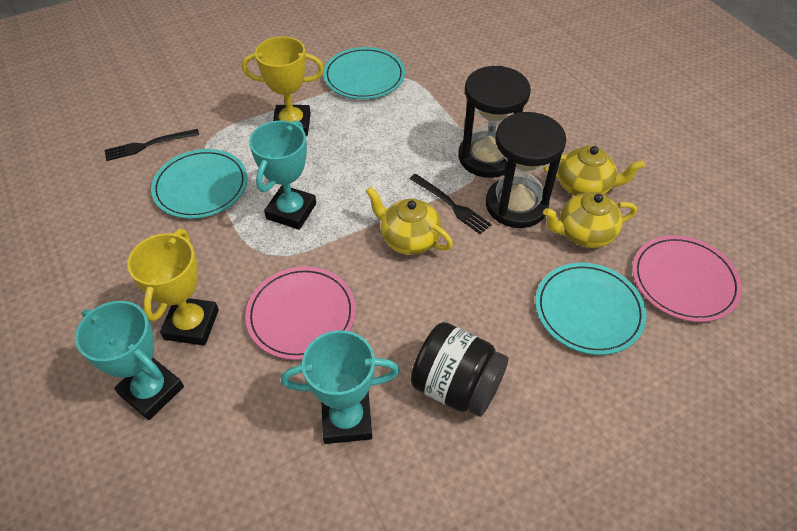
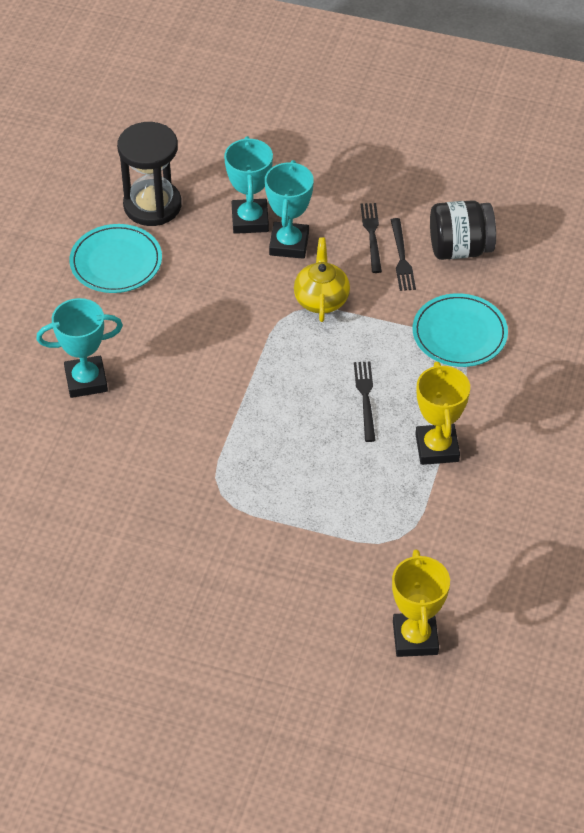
black fork: 2 -> 3
black hourglass: 2 -> 1
pink plate: 2 -> 0
turquoise plate: 3 -> 2
yellow teapot: 3 -> 1

